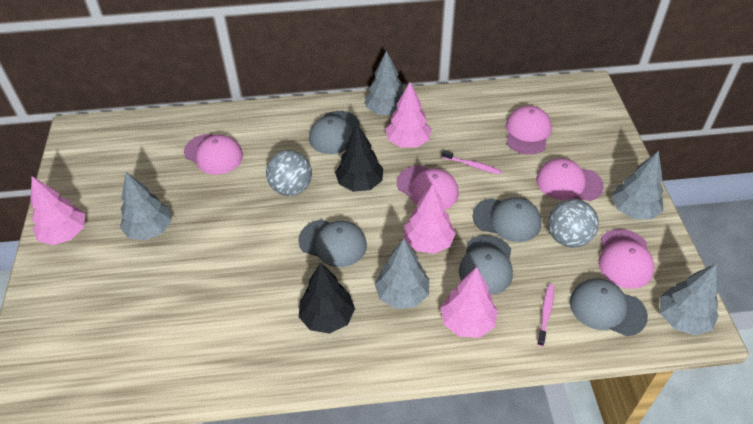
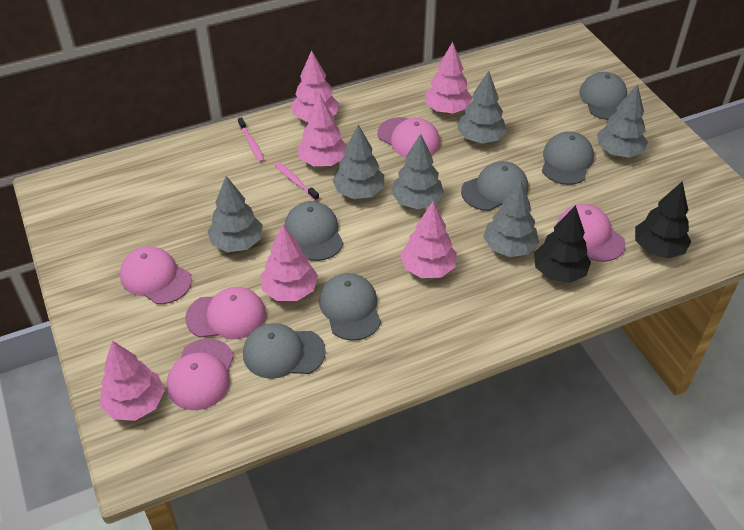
grey ball: 2 -> 0
grey cap: 5 -> 6
grey tree: 5 -> 6
pink tree: 4 -> 6

